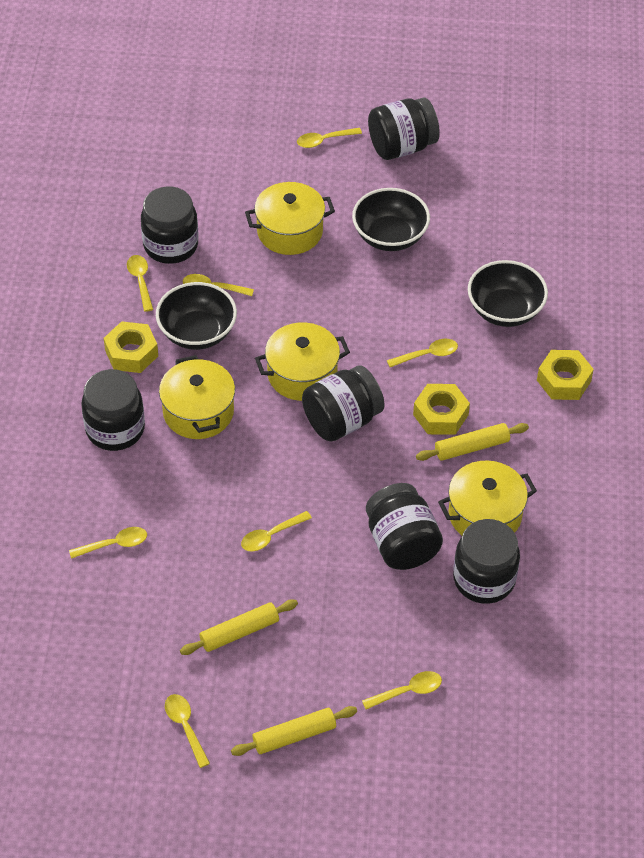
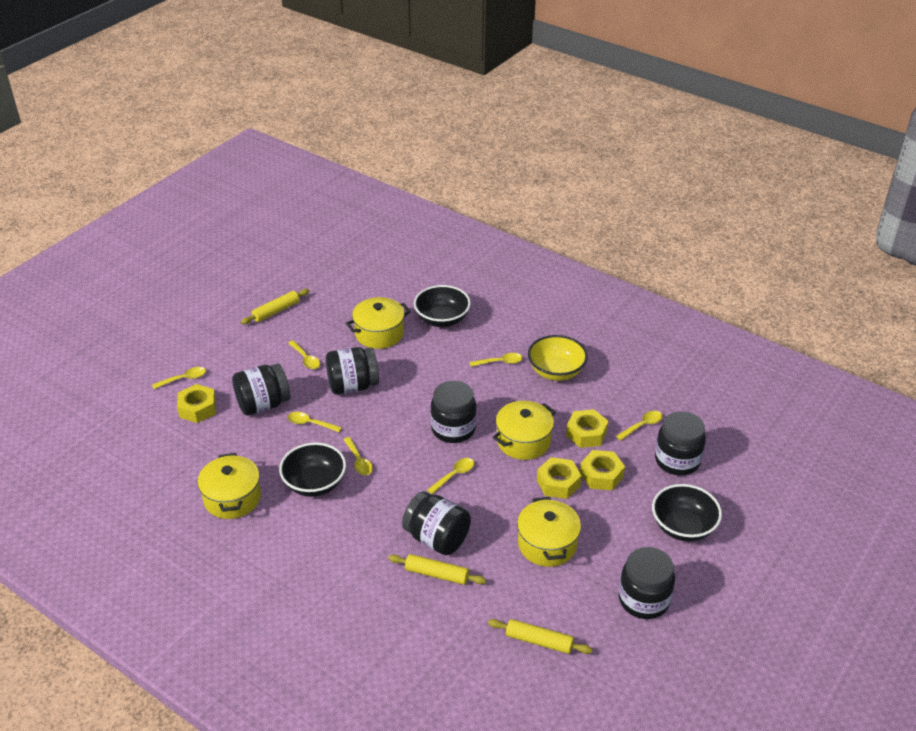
yellow bowl: 0 -> 1
yellow nut: 3 -> 4
yellow spoon: 8 -> 7

